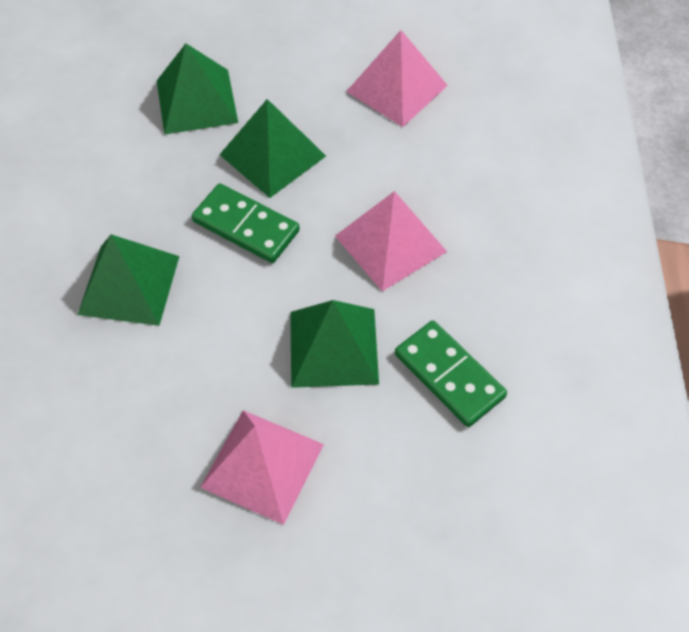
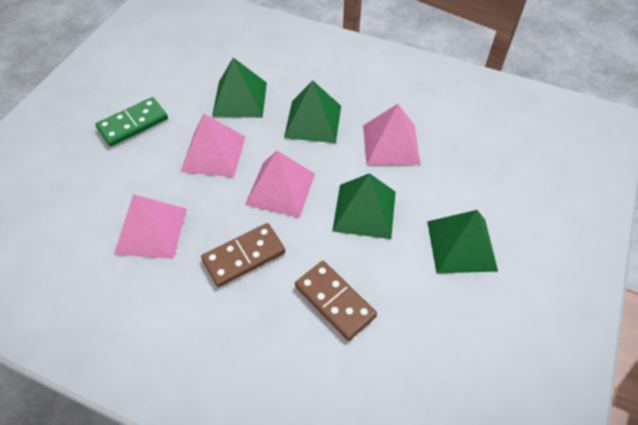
brown domino: 0 -> 2
green domino: 2 -> 1
pink pyramid: 3 -> 4

